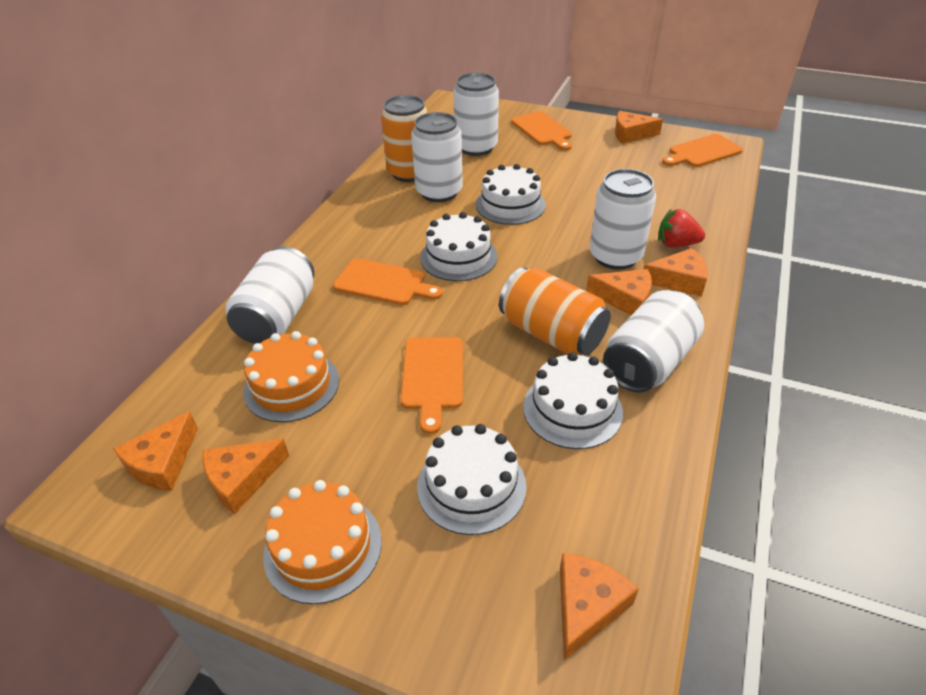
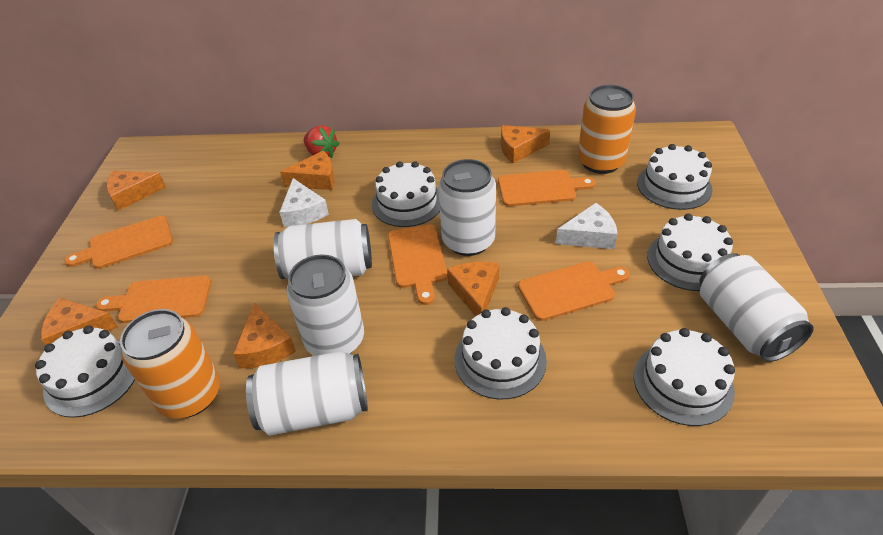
orange cake: 2 -> 0
orange cutting board: 4 -> 5
white cake: 4 -> 6
white cheese: 0 -> 2

